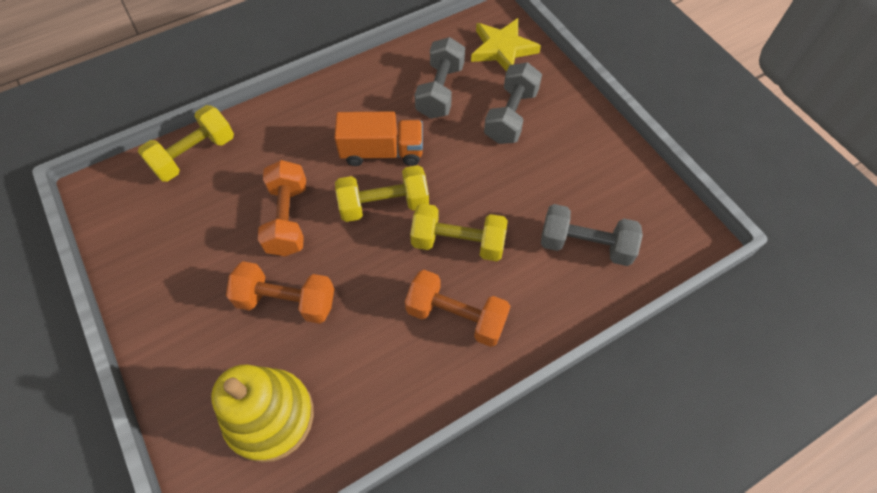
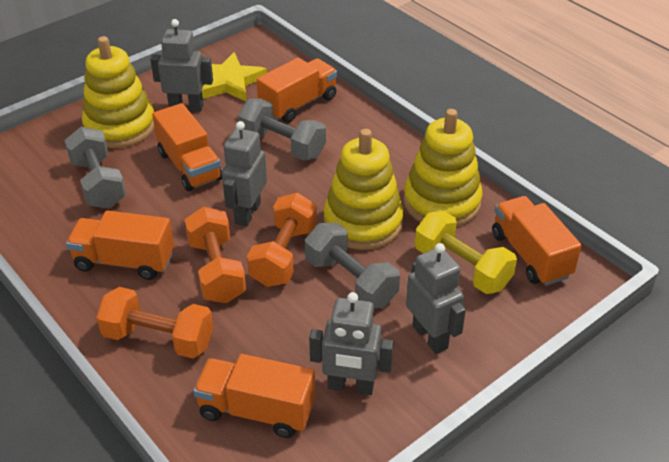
grey robot: 0 -> 4
orange truck: 1 -> 5
yellow dumbbell: 3 -> 1
yellow stacking toy: 1 -> 3

